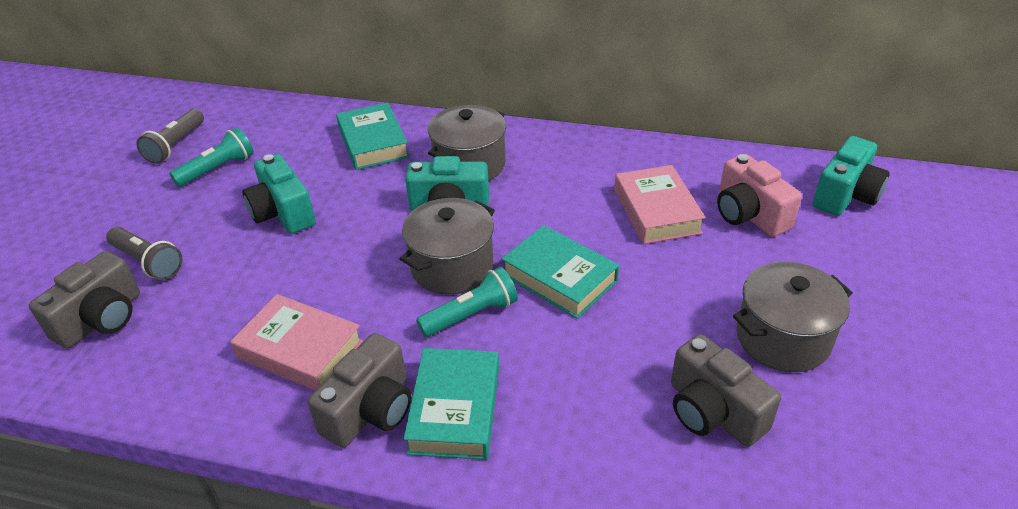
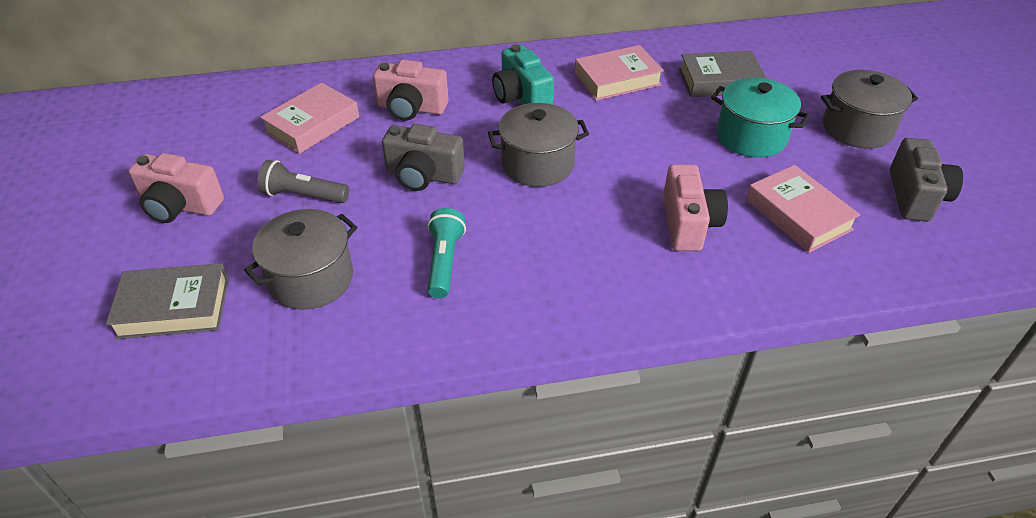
grey book: 0 -> 2
grey camera: 3 -> 2
grey flashlight: 2 -> 1
pink book: 2 -> 3
pink camera: 1 -> 3
turquoise book: 3 -> 0
turquoise camera: 3 -> 1
turquoise flashlight: 2 -> 1
turquoise pot: 0 -> 1

